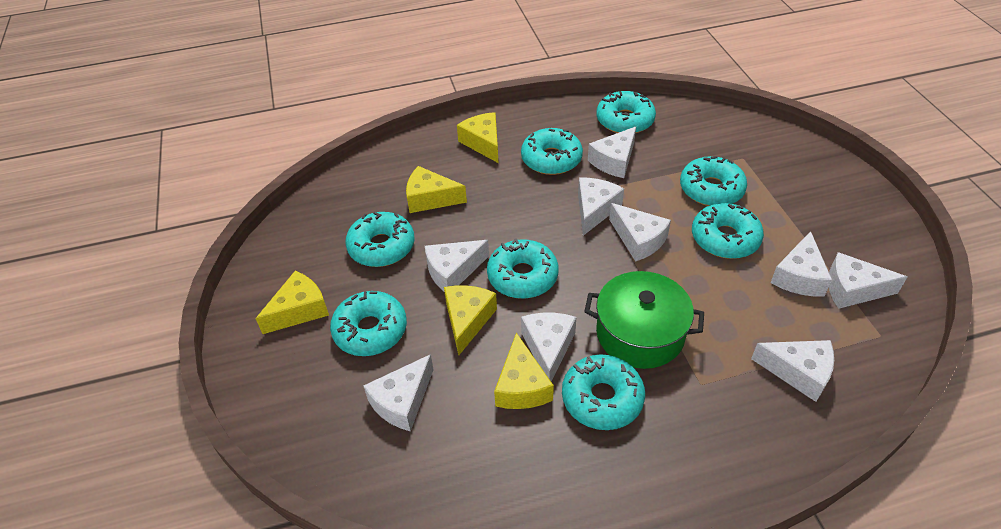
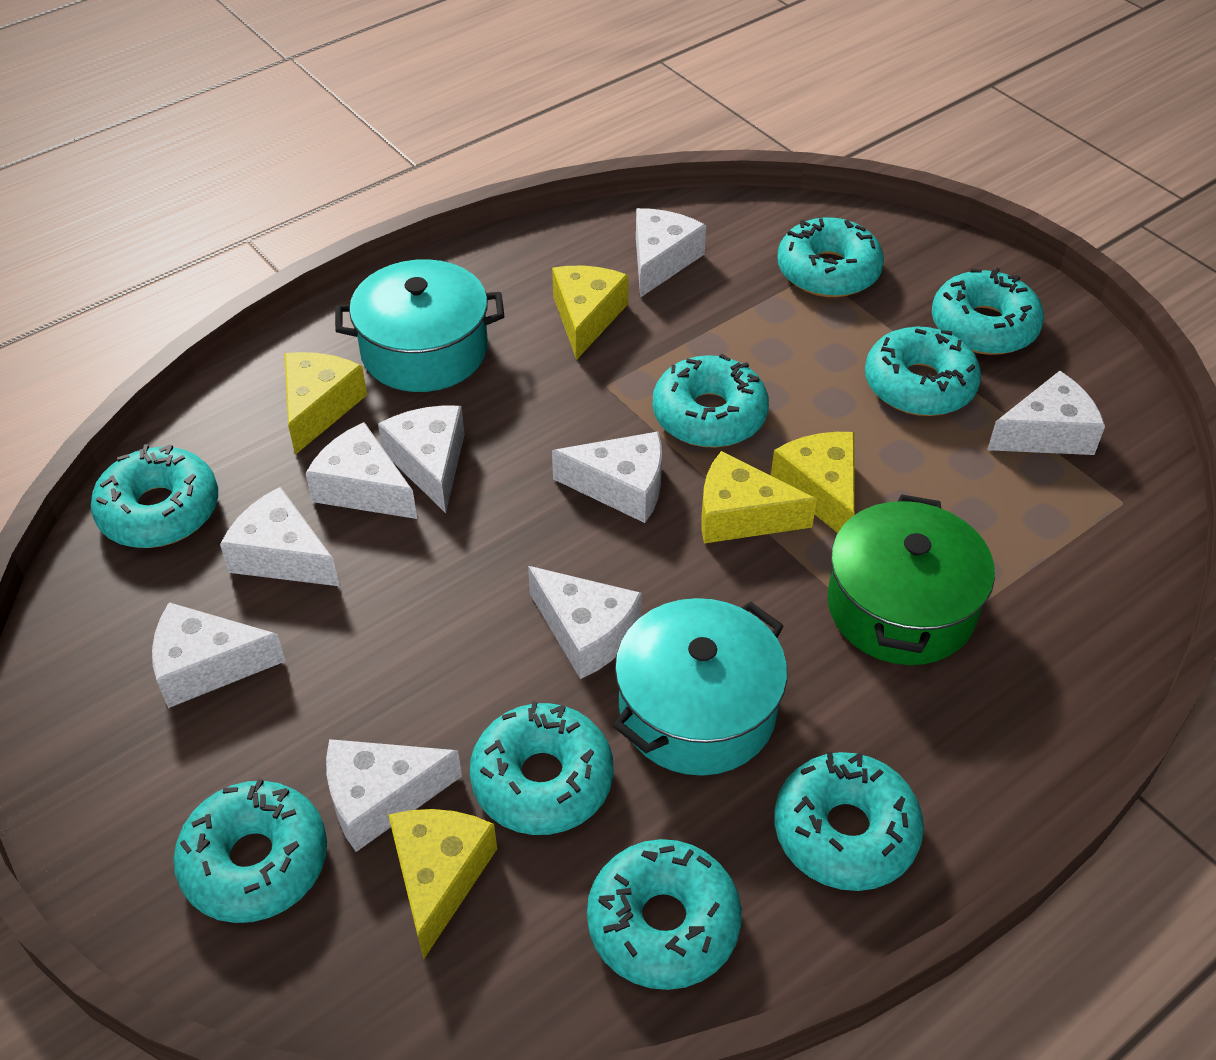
turquoise donut: 8 -> 9
turquoise pot: 0 -> 2

